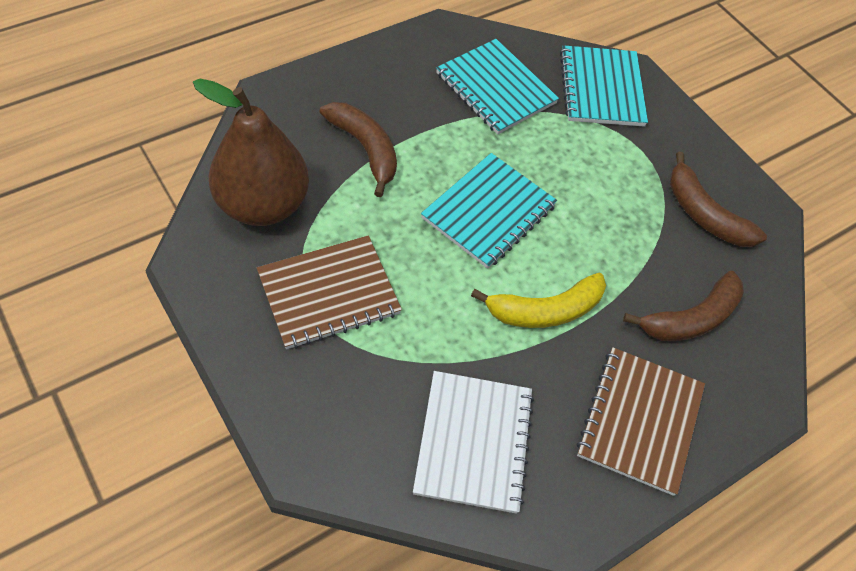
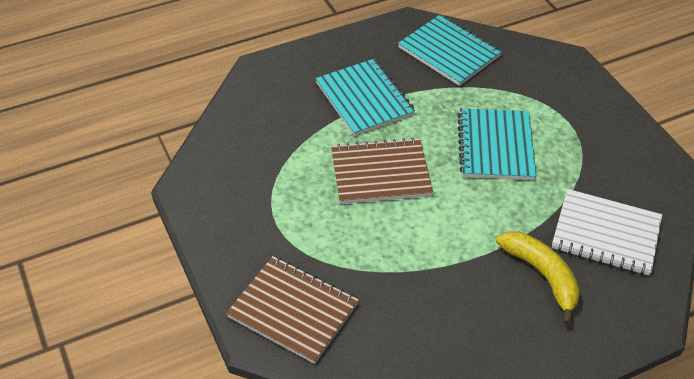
brown banana: 3 -> 0
brown pear: 1 -> 0

